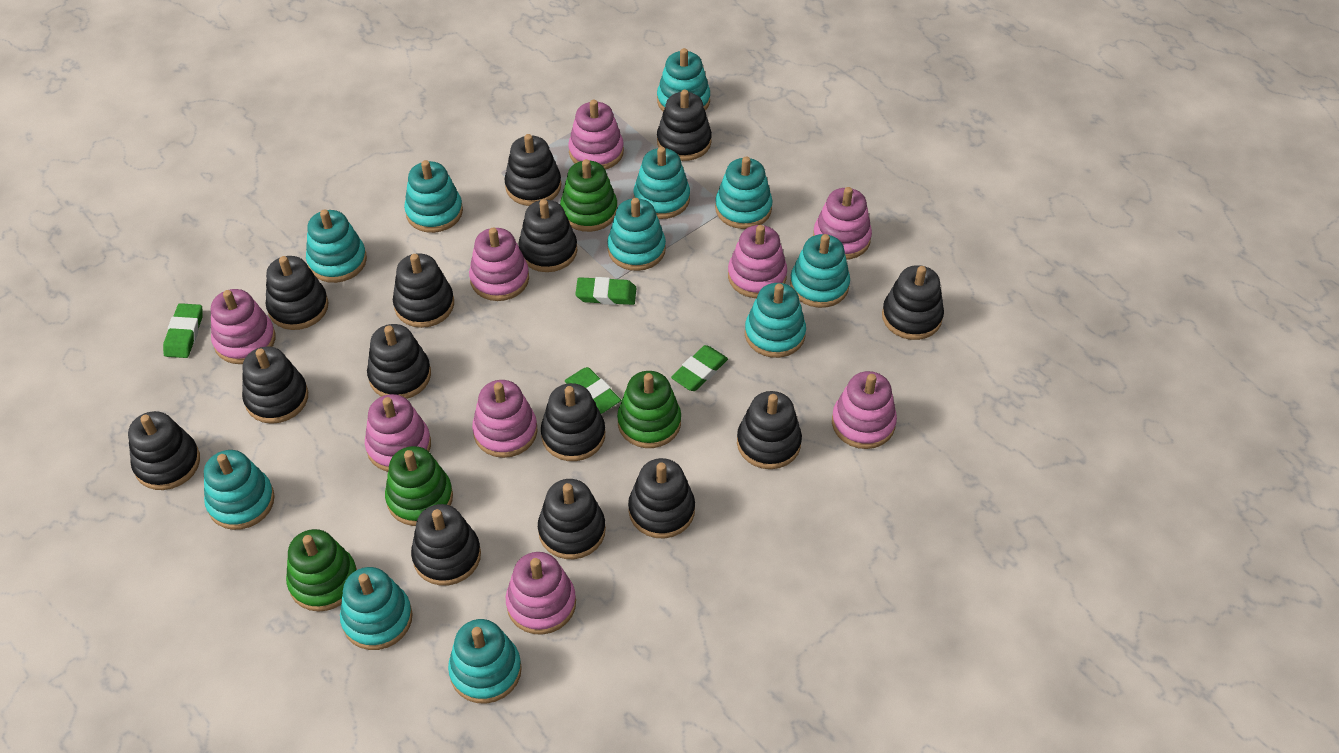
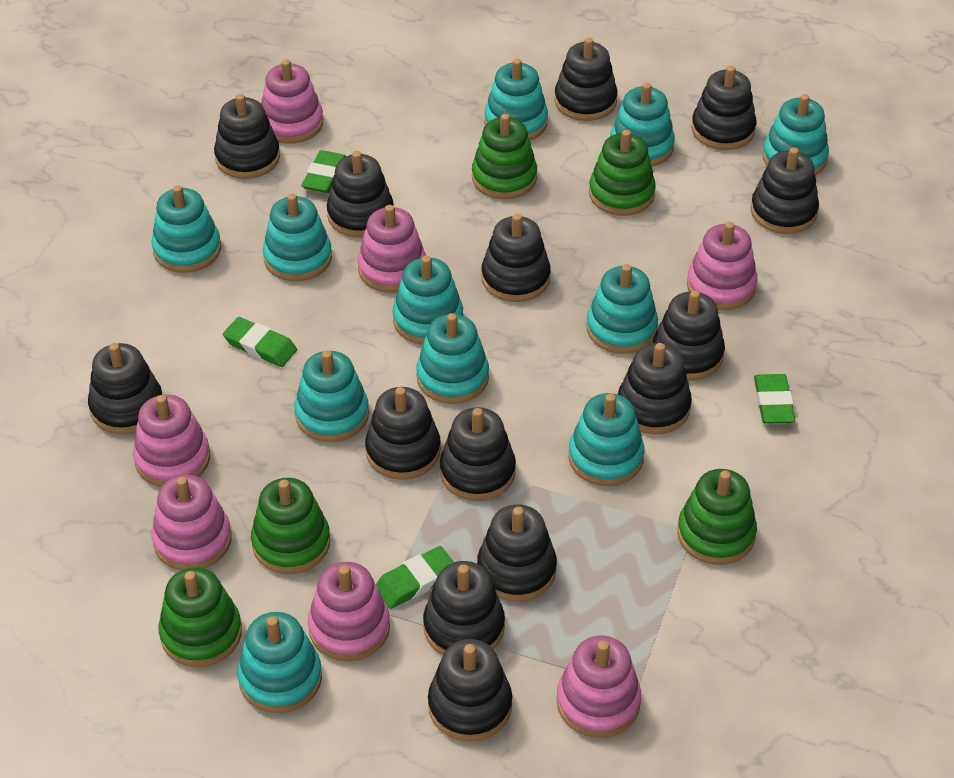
green stacking toy: 4 -> 5
pink stacking toy: 9 -> 7

